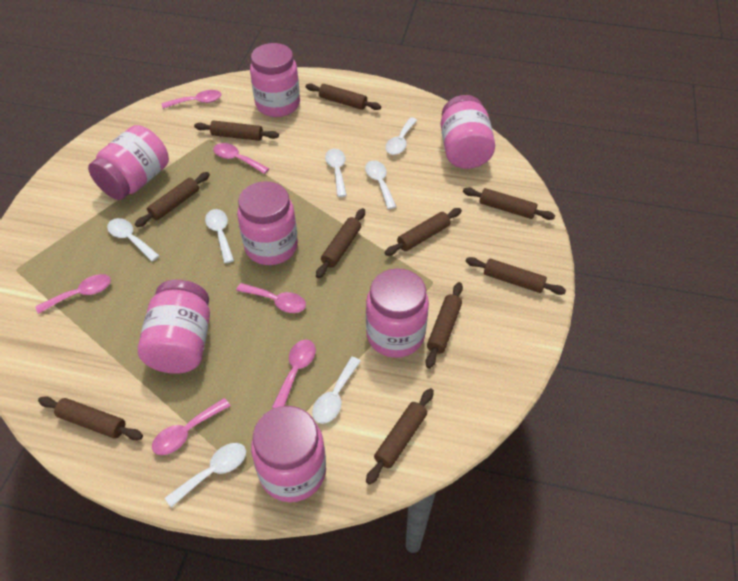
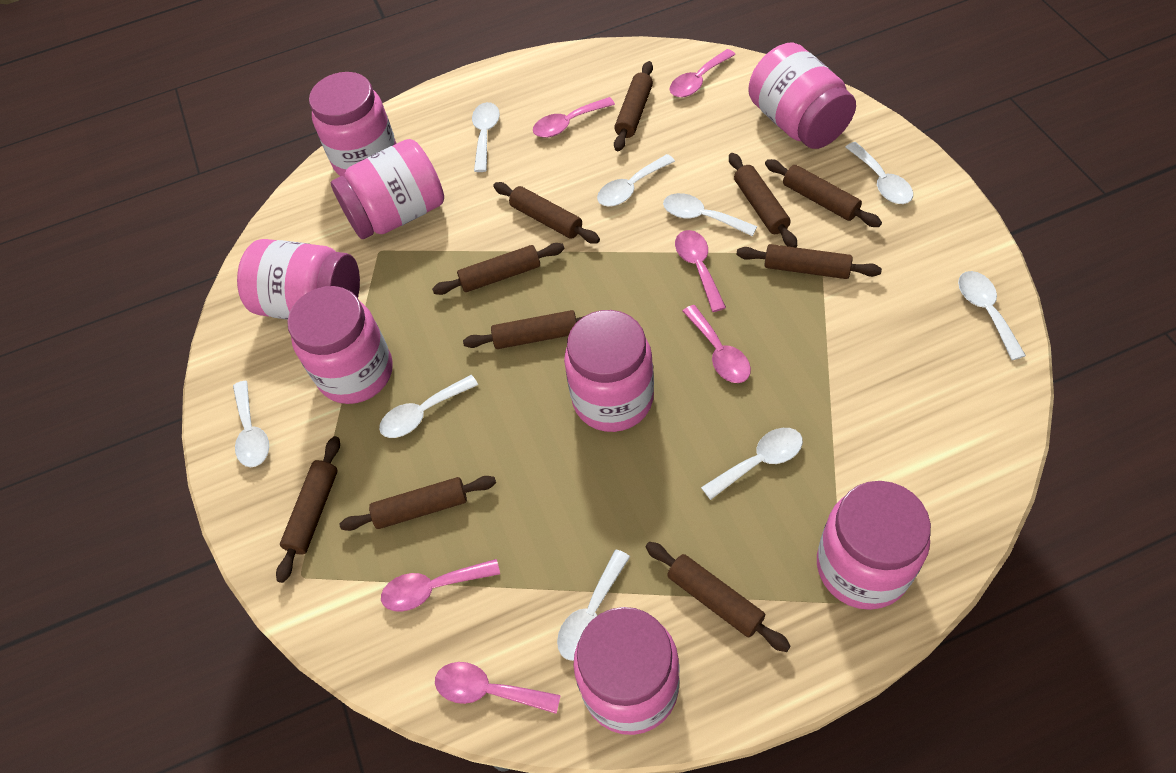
pink jar: 7 -> 8
white spoon: 7 -> 9

